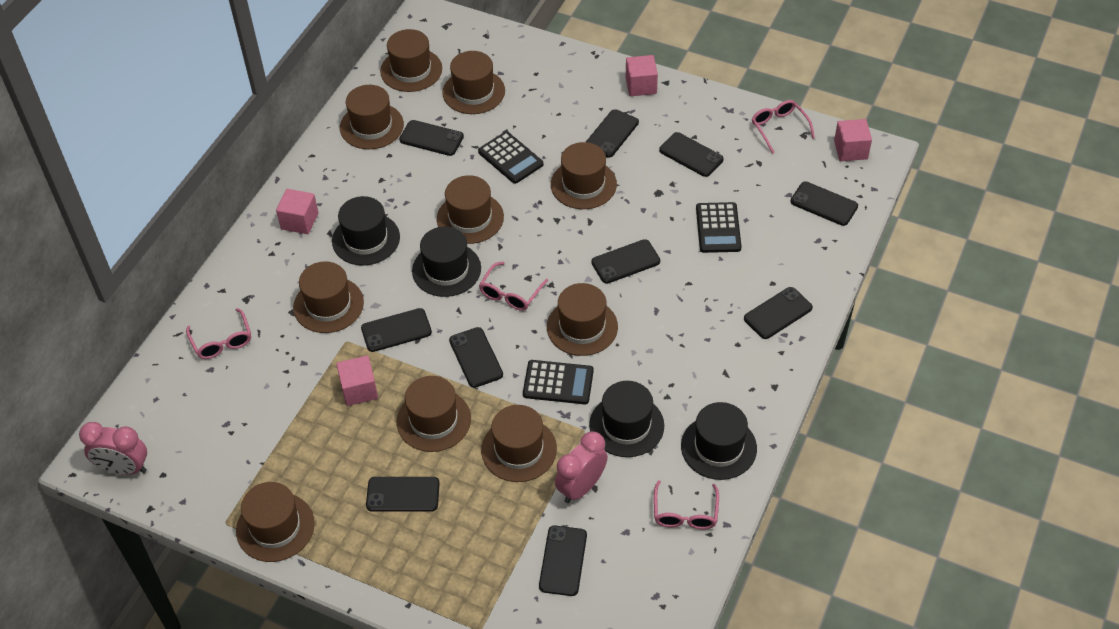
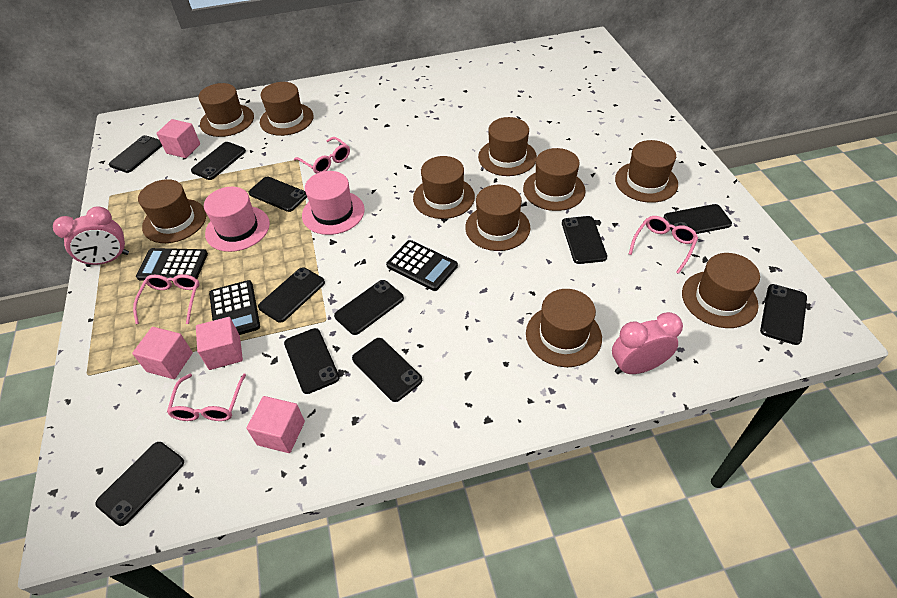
black hat: 4 -> 0
black phone: 10 -> 11
pink hat: 0 -> 2

